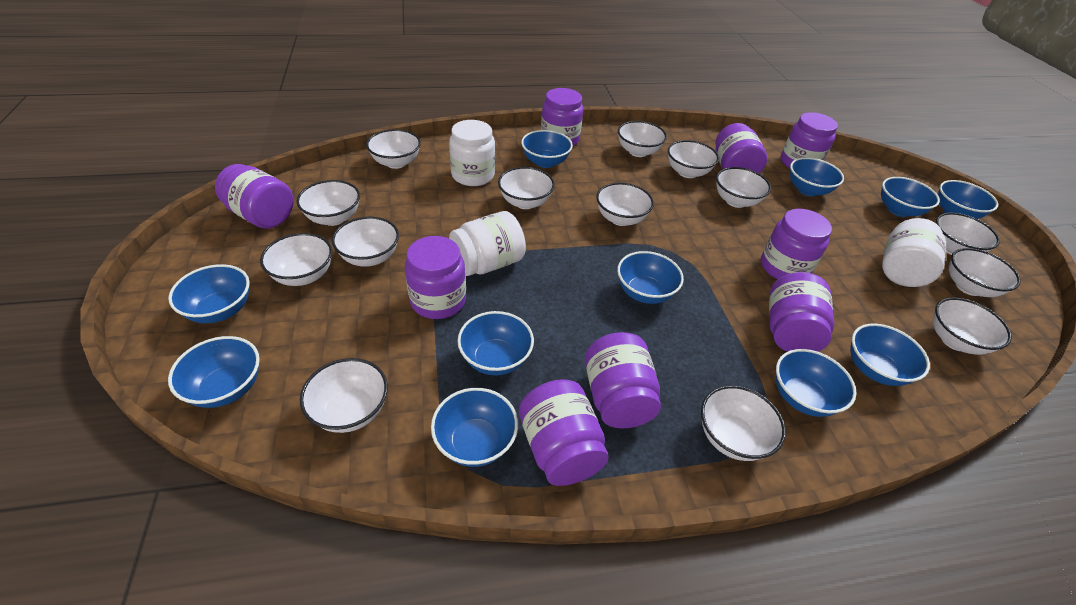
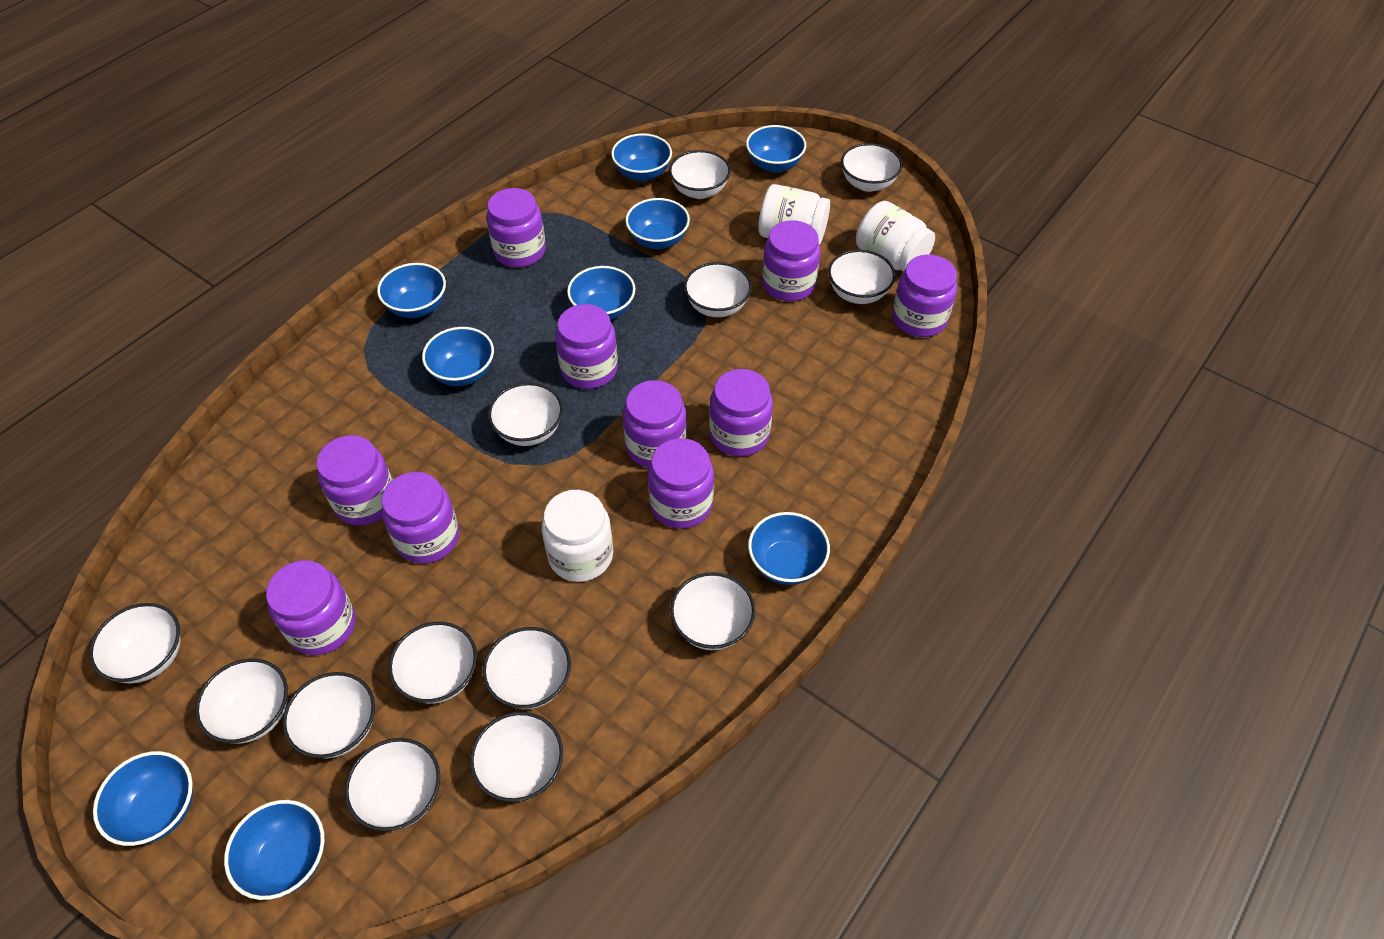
blue bowl: 11 -> 9
purple jar: 9 -> 10
white bowl: 14 -> 13

